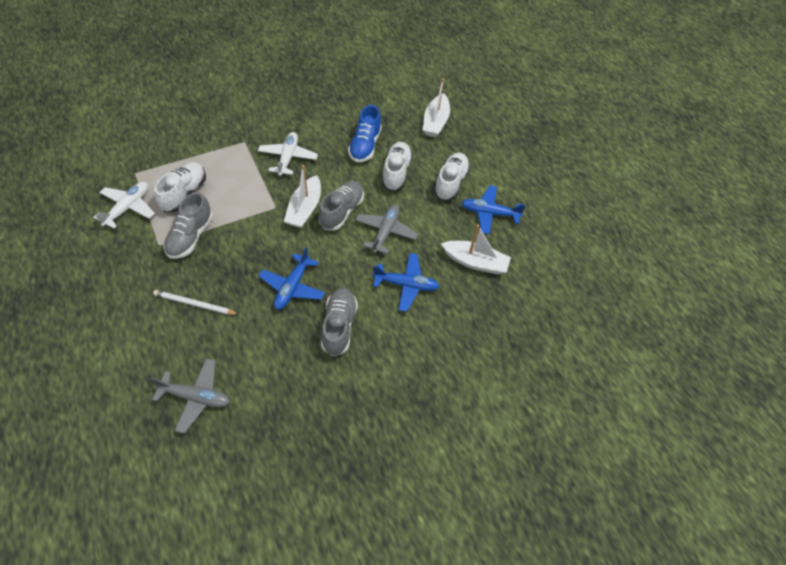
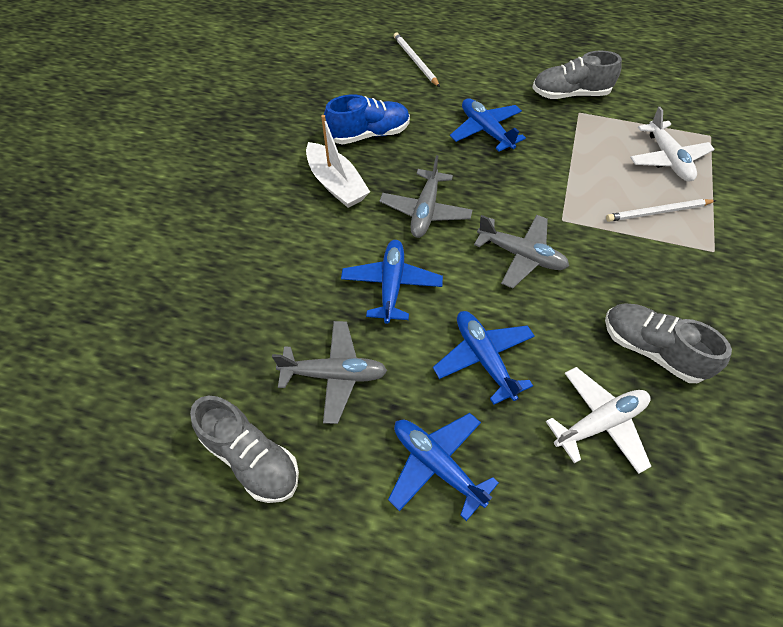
blue plane: 3 -> 4
grey plane: 2 -> 3
white boat: 3 -> 1
white pencil: 1 -> 2
white shoe: 3 -> 0

